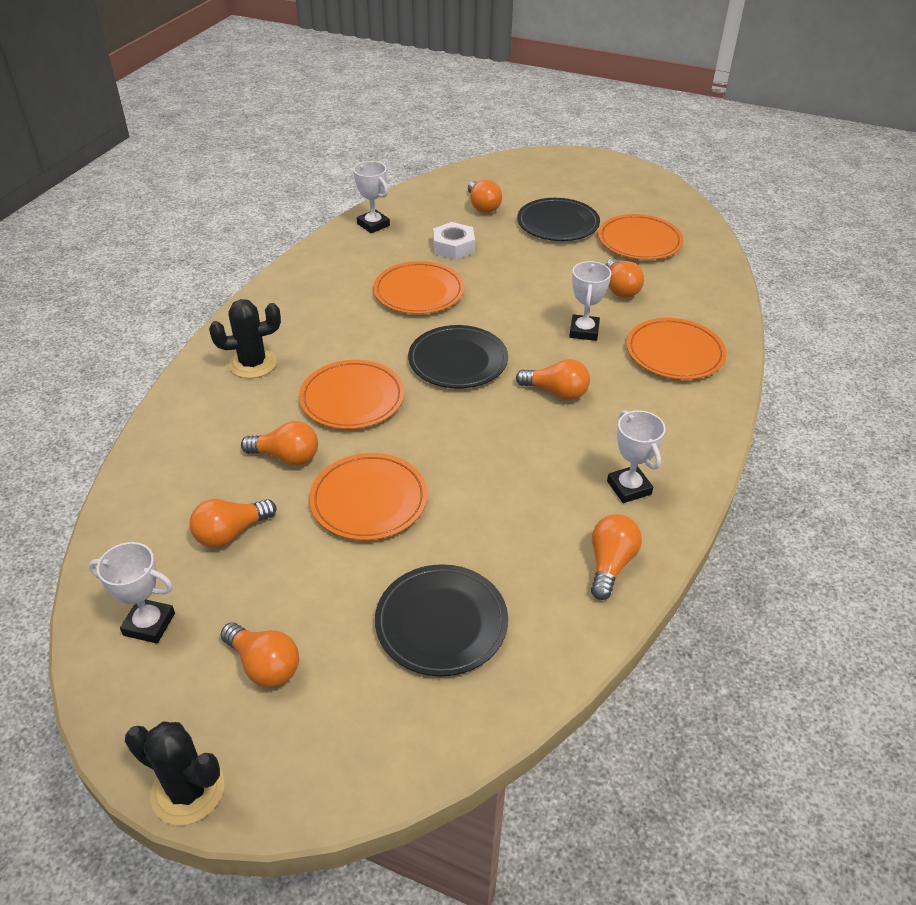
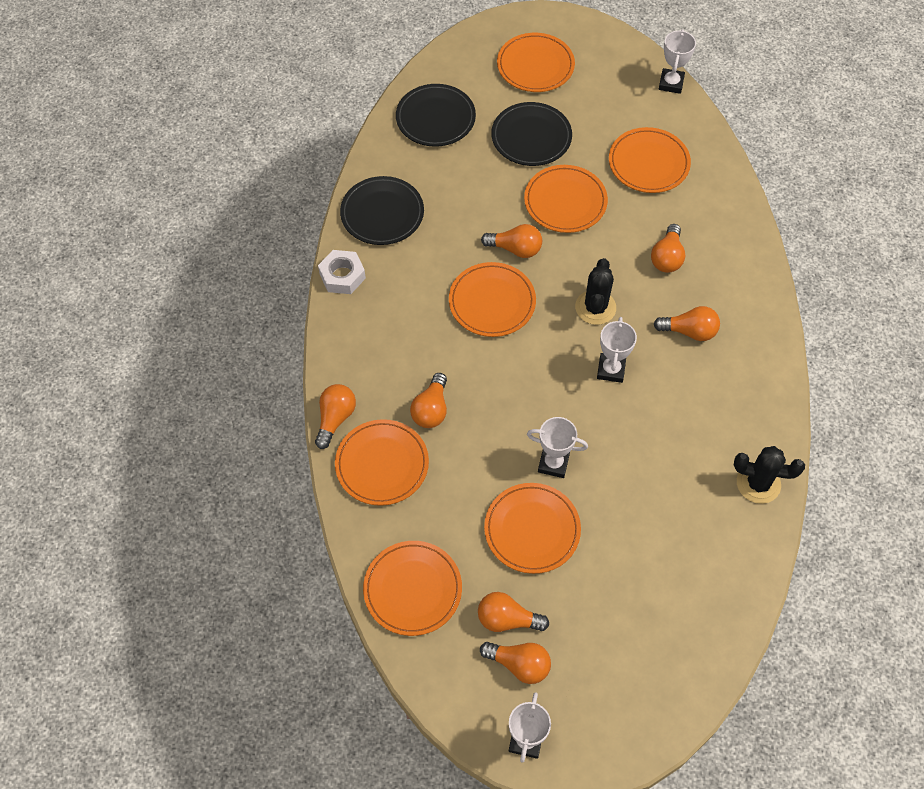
orange plate: 5 -> 7

